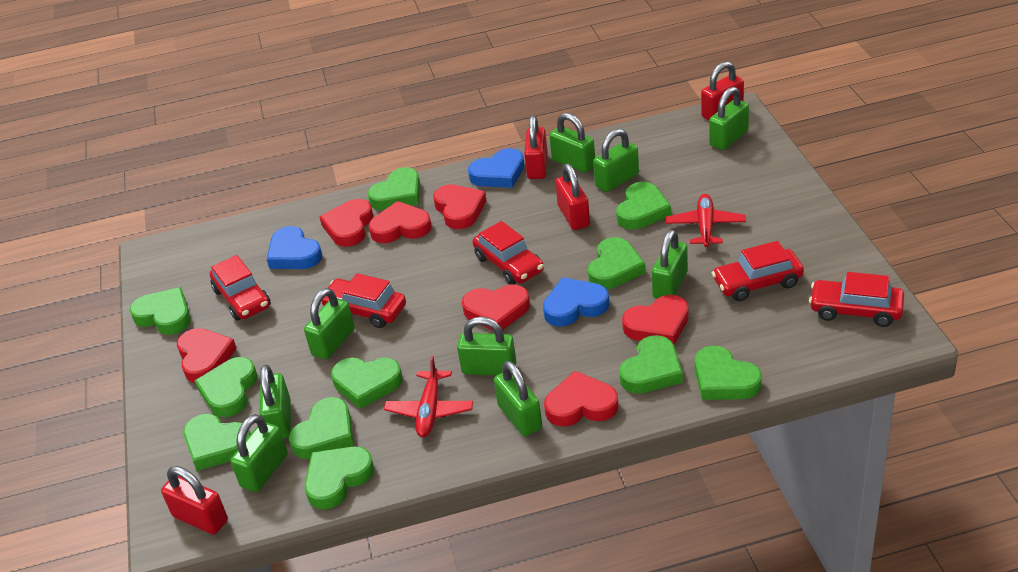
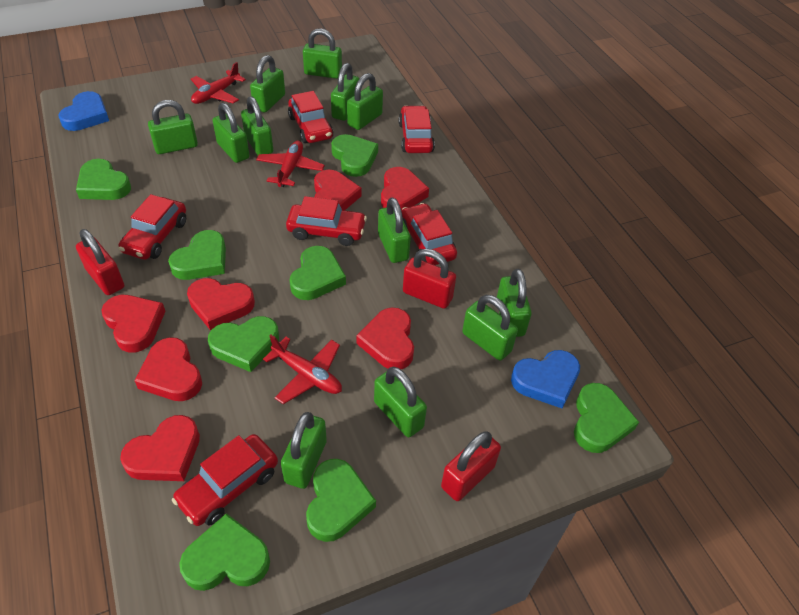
blue heart: 3 -> 2
green heart: 11 -> 8
green padlock: 9 -> 12
red car: 5 -> 6
red padlock: 4 -> 3
red plane: 2 -> 3

